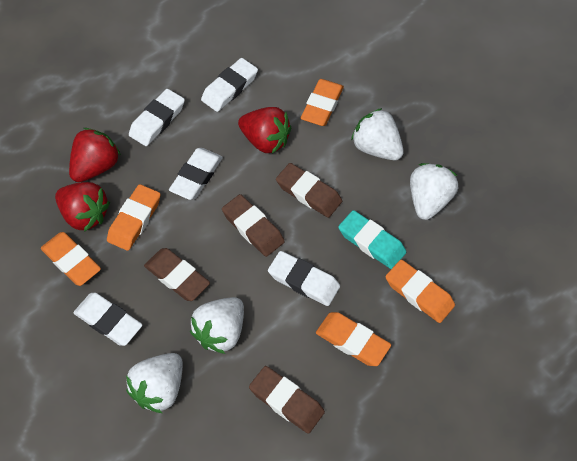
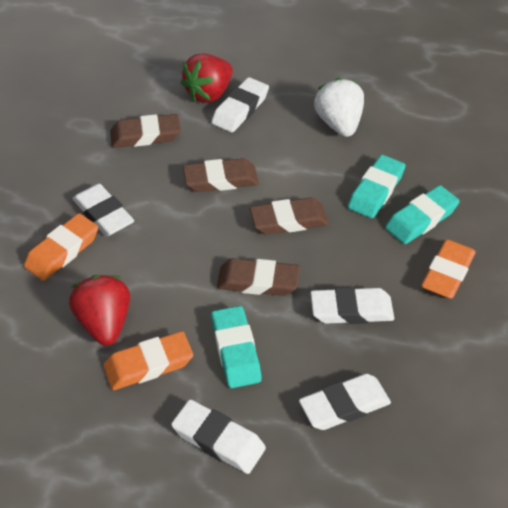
orange eraser: 5 -> 3
red strawberry: 3 -> 2
turquoise eraser: 1 -> 3
white strawberry: 4 -> 1

